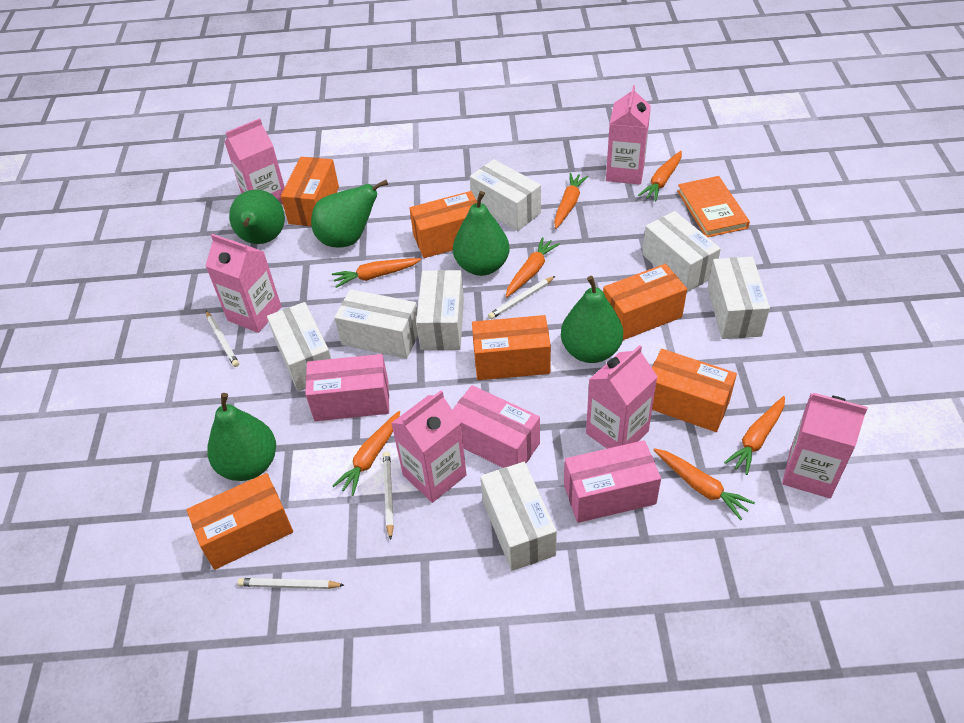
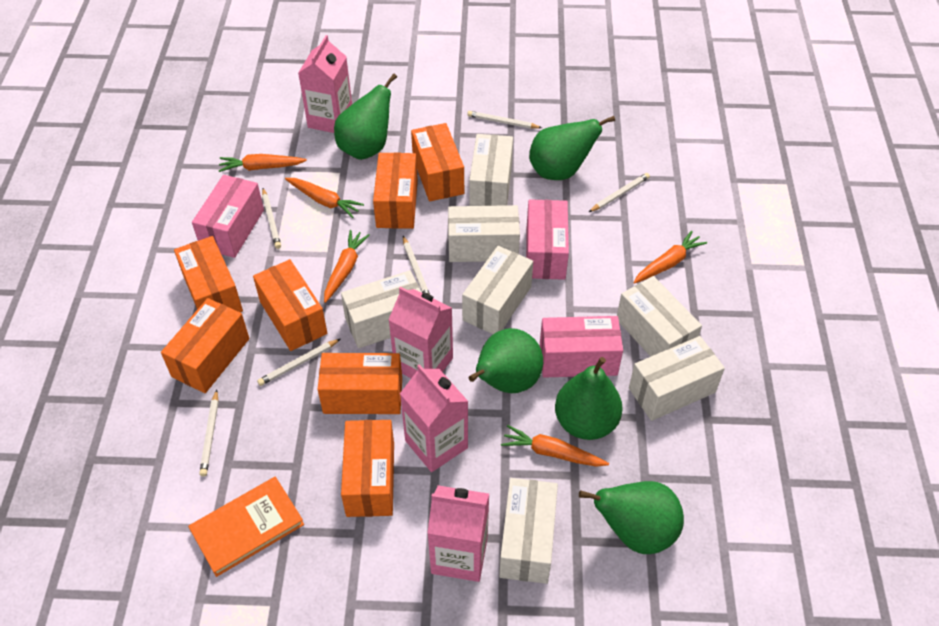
orange box: 6 -> 7
orange carrot: 7 -> 5
pink carton: 6 -> 4
white pencil: 4 -> 6

